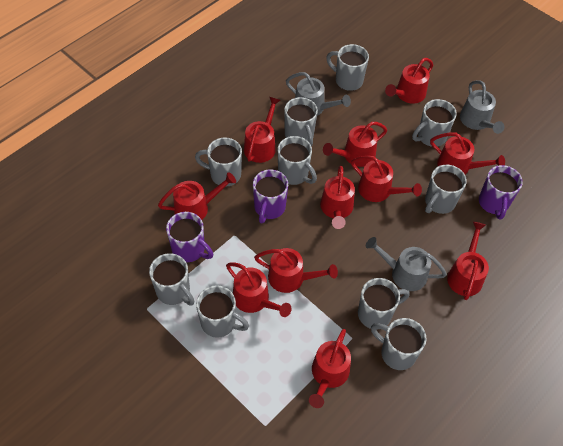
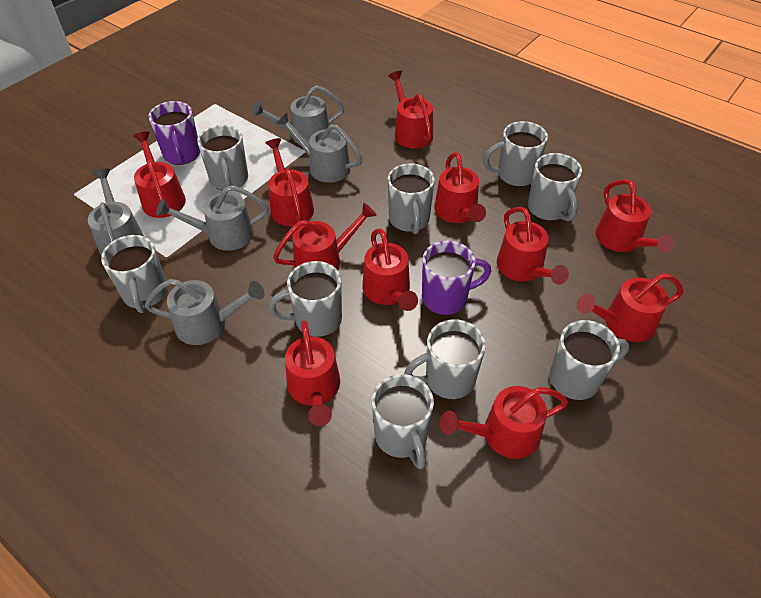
grey mug: 10 -> 9
grey watering can: 3 -> 5
purple mug: 3 -> 2

